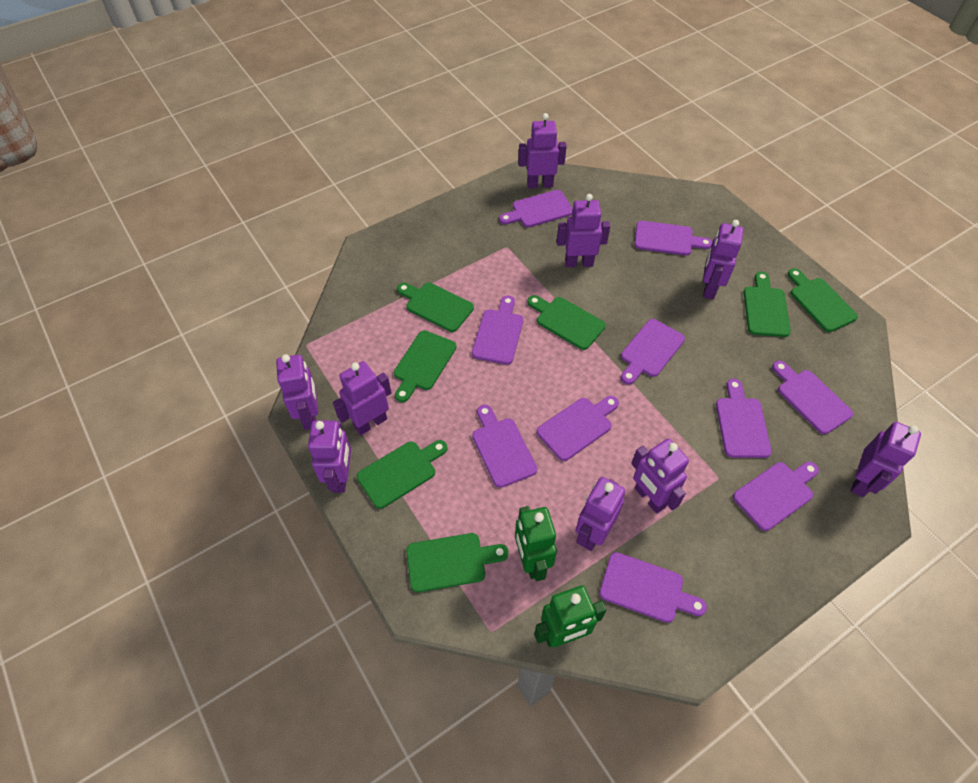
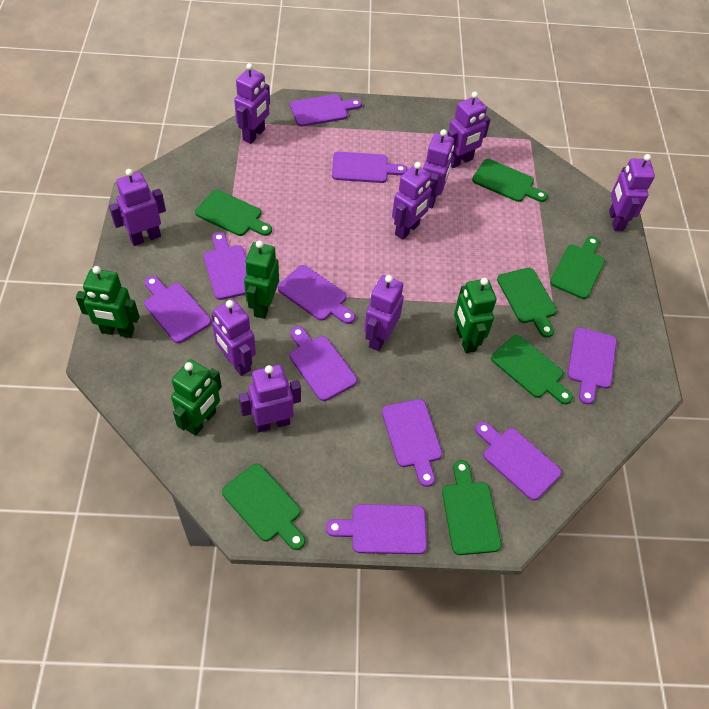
green robot: 2 -> 4

